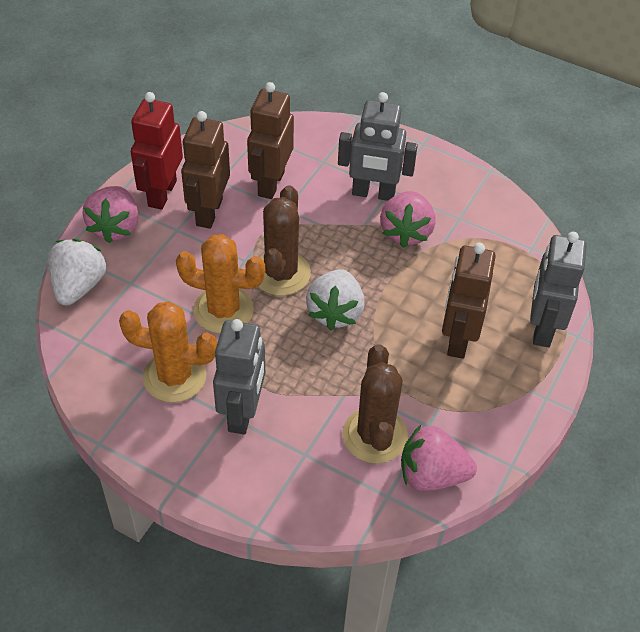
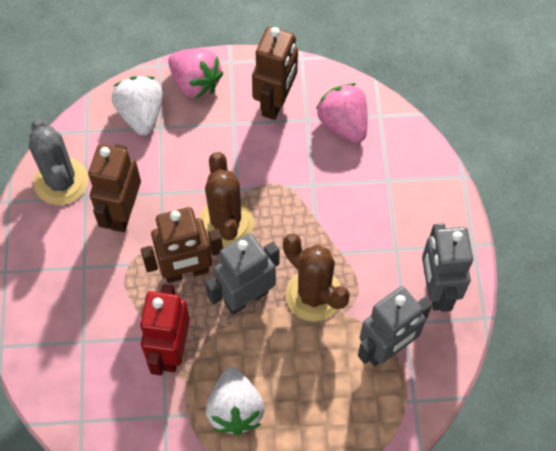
grey cactus: 0 -> 1
orange cactus: 2 -> 0
pink strawberry: 3 -> 2

